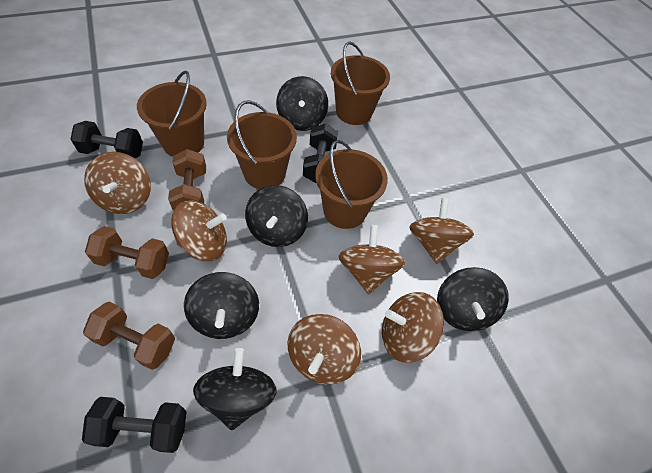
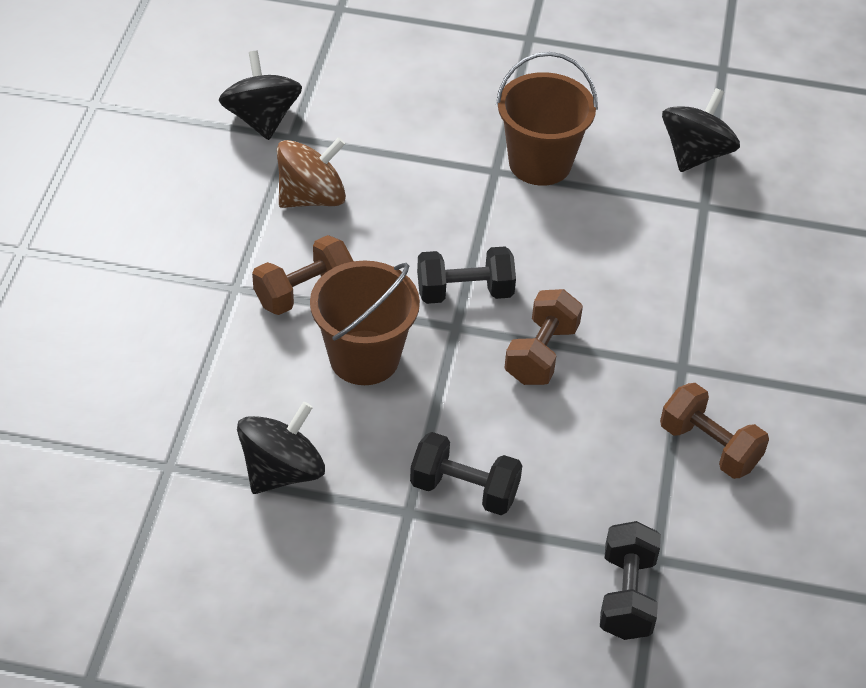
black spinning top: 5 -> 3
brown bucket: 4 -> 2
brown spinning top: 6 -> 1

